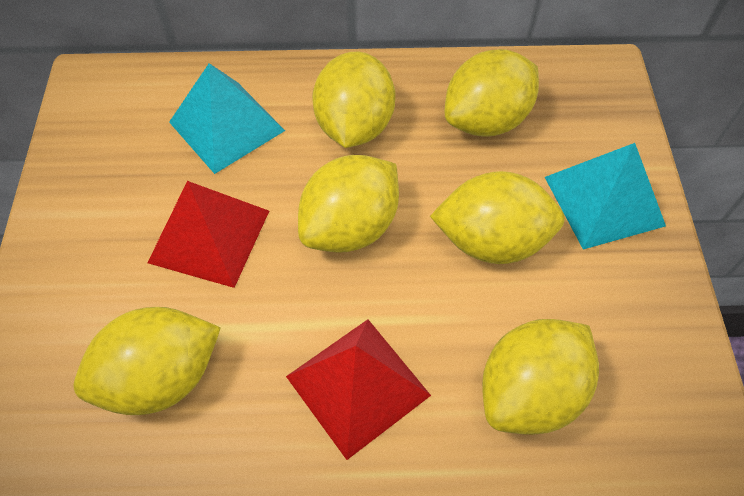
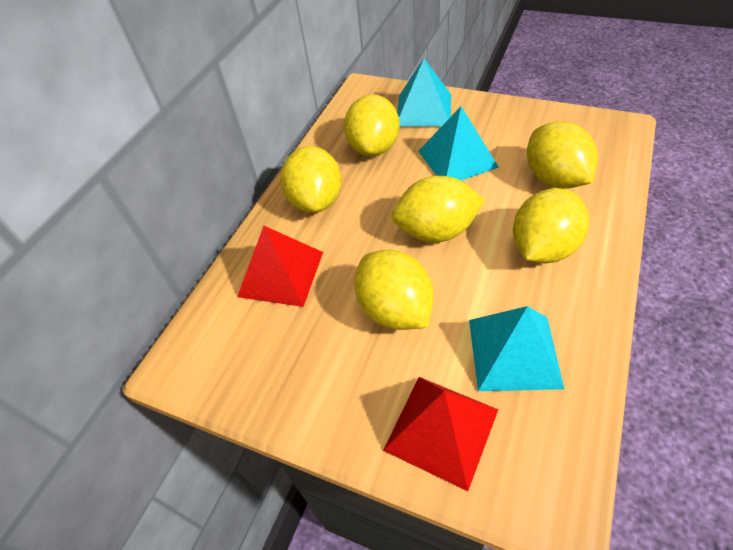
turquoise pyramid: 2 -> 3

